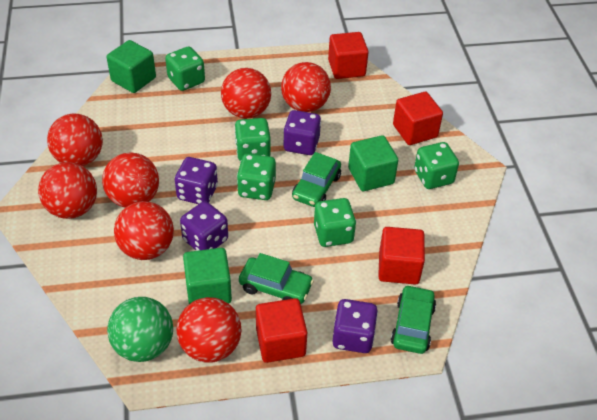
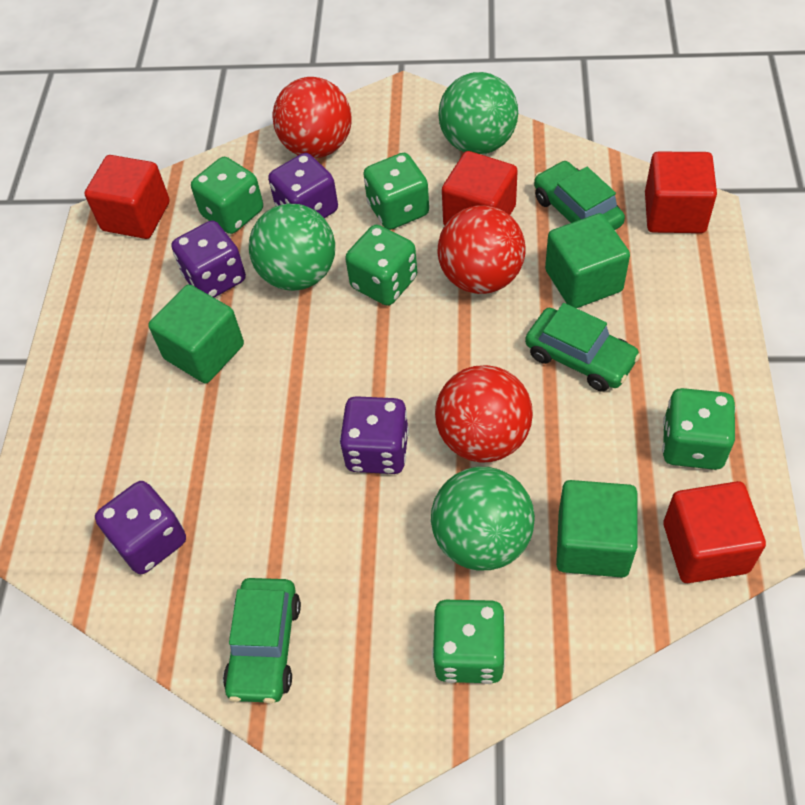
green ball: 1 -> 3
red ball: 7 -> 3

